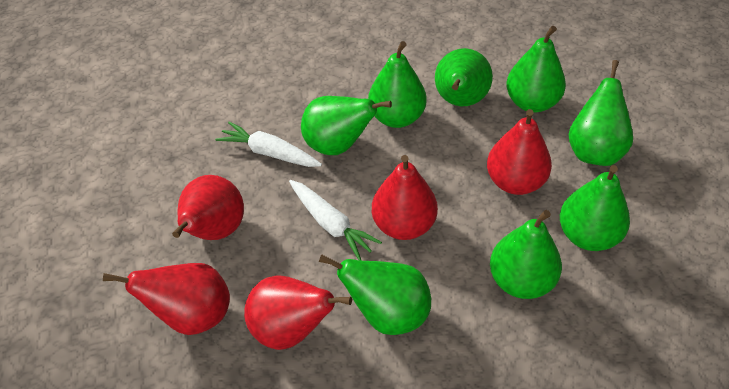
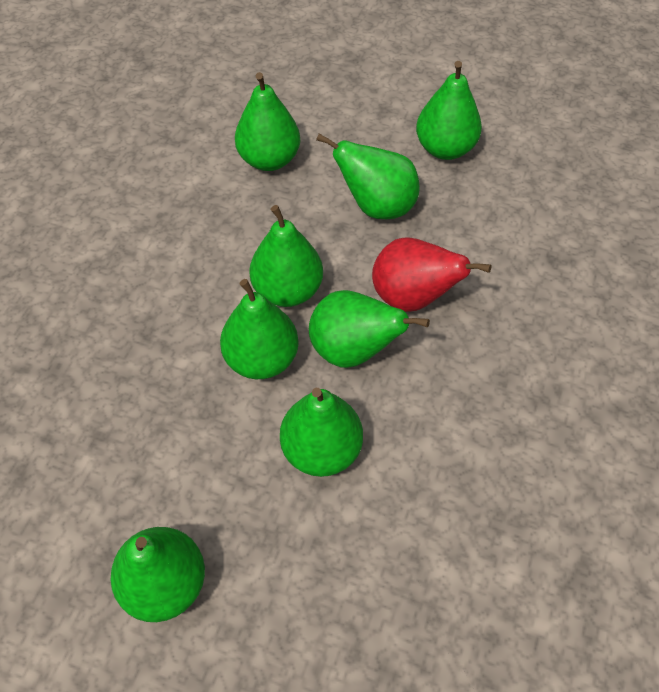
red pear: 5 -> 1
white carrot: 2 -> 0

